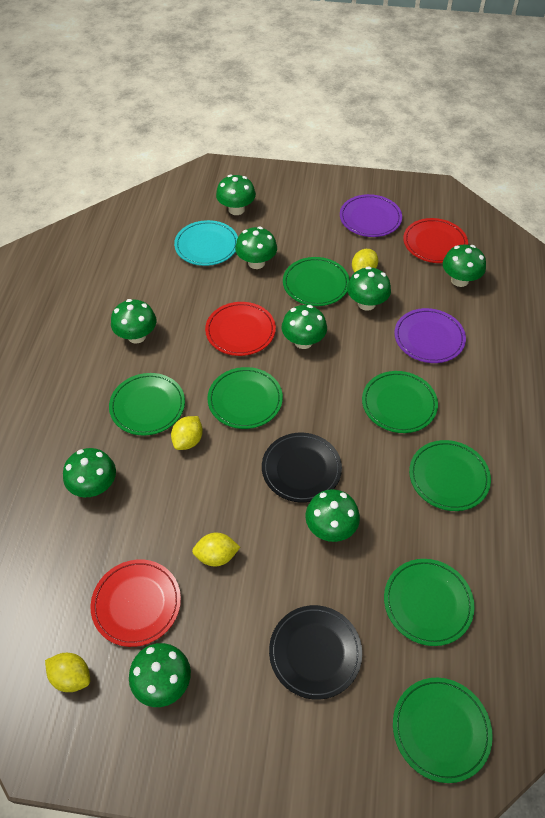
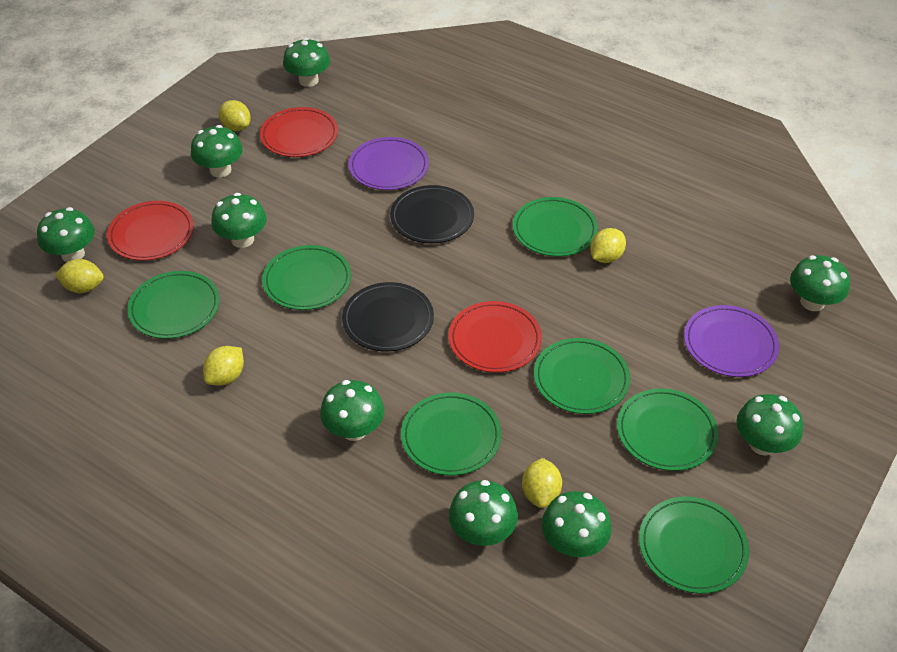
turquoise plate: 1 -> 0
yellow lemon: 4 -> 5

